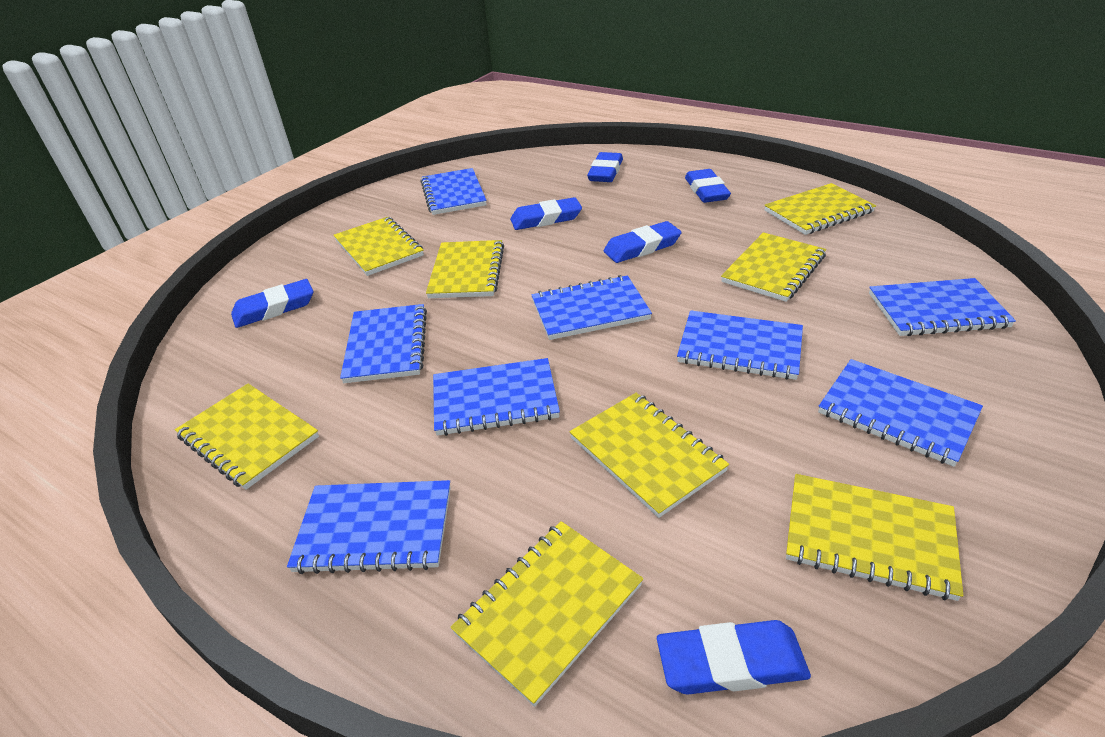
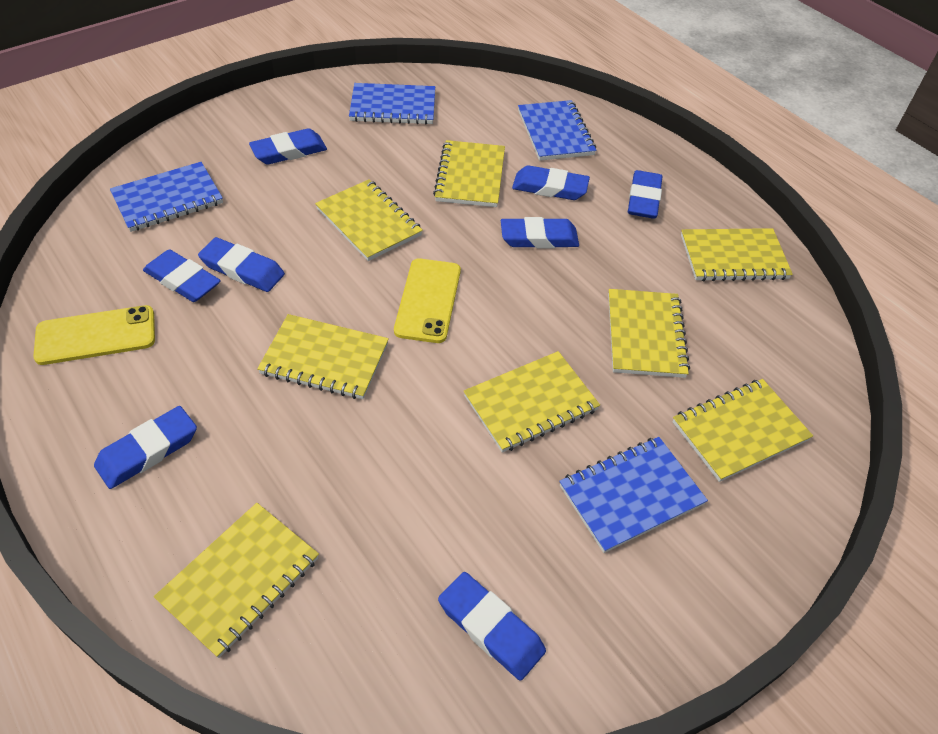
blue eraser: 6 -> 8
blue notebook: 8 -> 4
yellow phone: 0 -> 2

